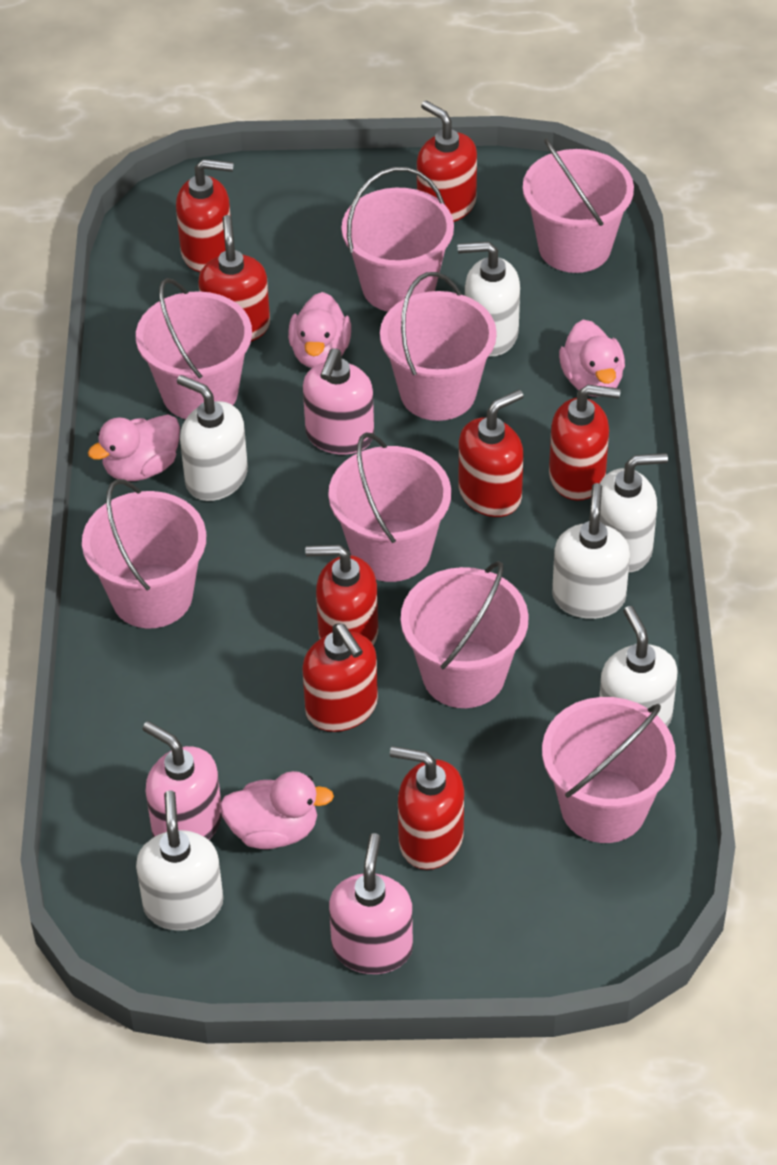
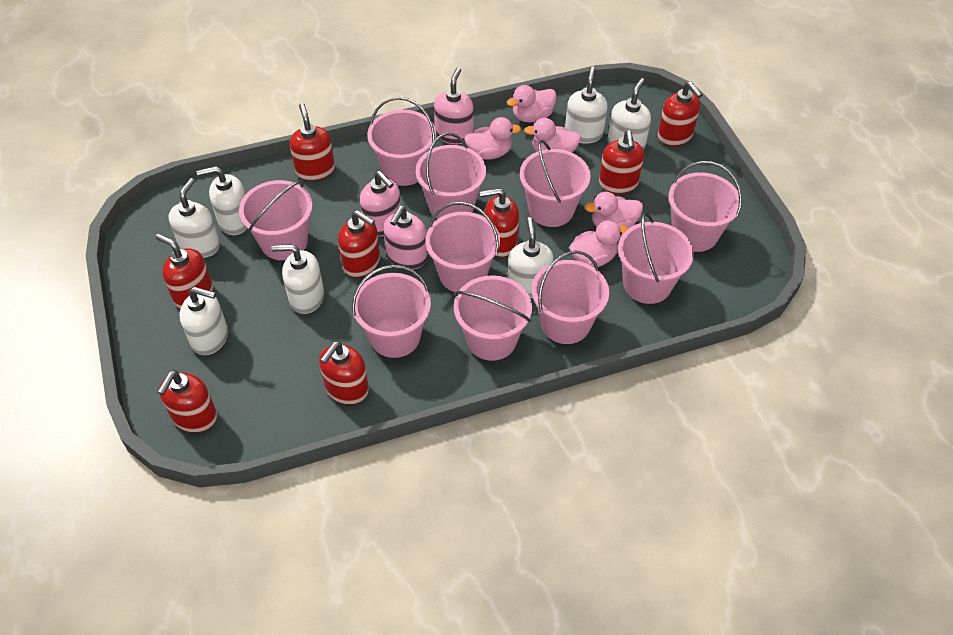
pink bucket: 8 -> 10
pink duck: 4 -> 5
white soap dispenser: 6 -> 7

